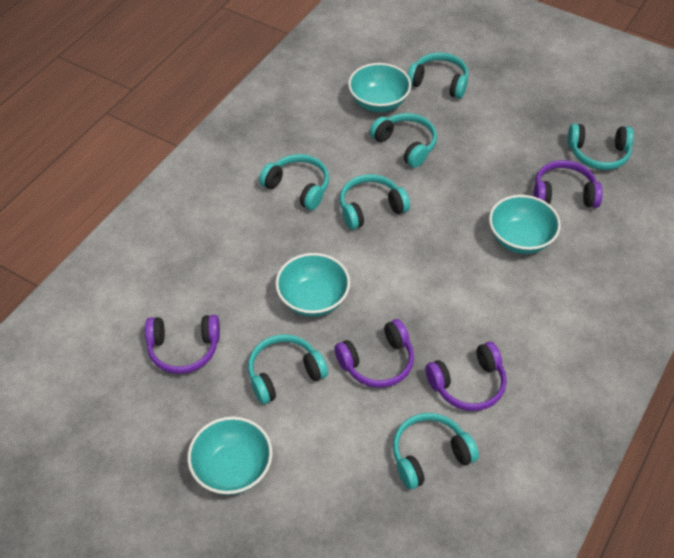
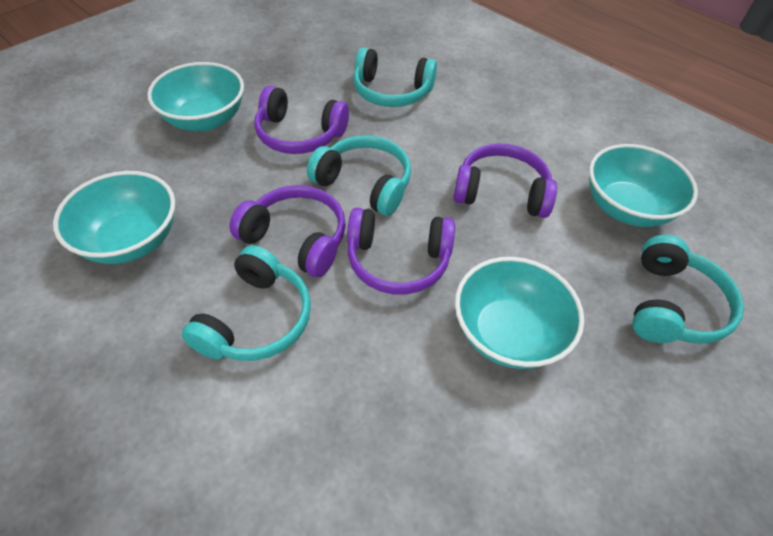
turquoise headphones: 7 -> 4

